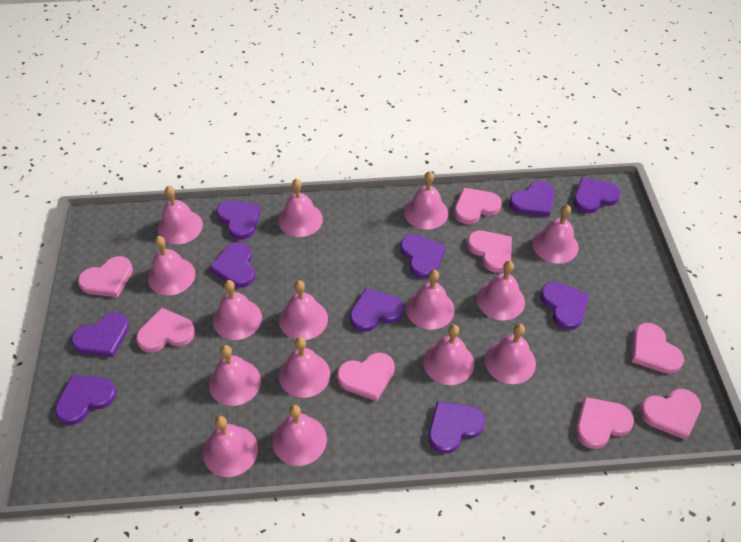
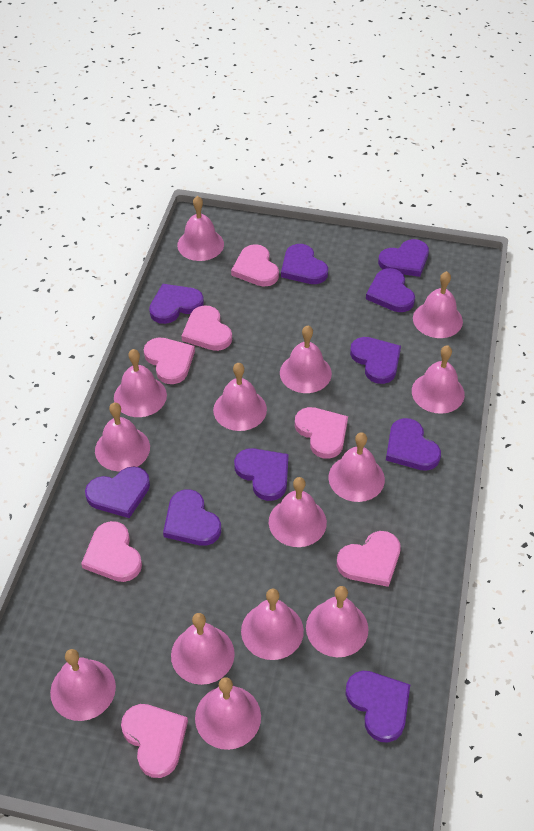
pink bell: 15 -> 14
pink heart: 8 -> 7

